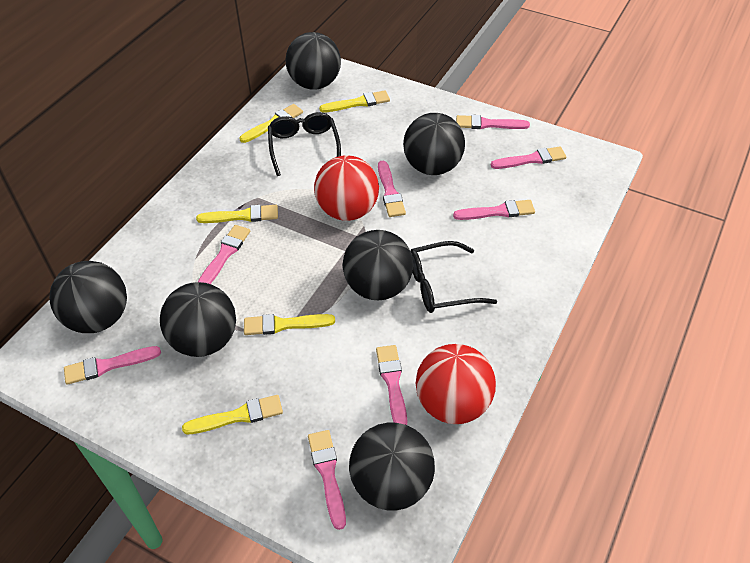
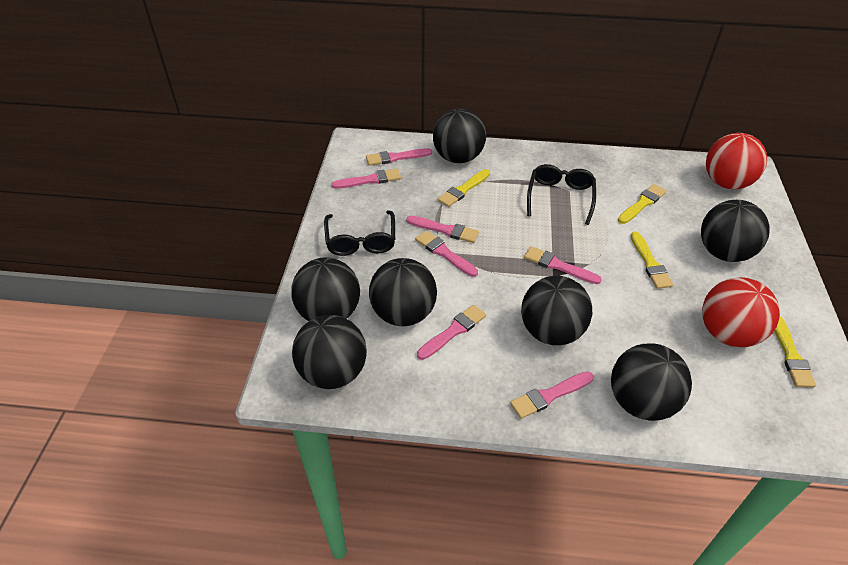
black ball: 6 -> 7
pink brush: 8 -> 7
yellow brush: 5 -> 4

